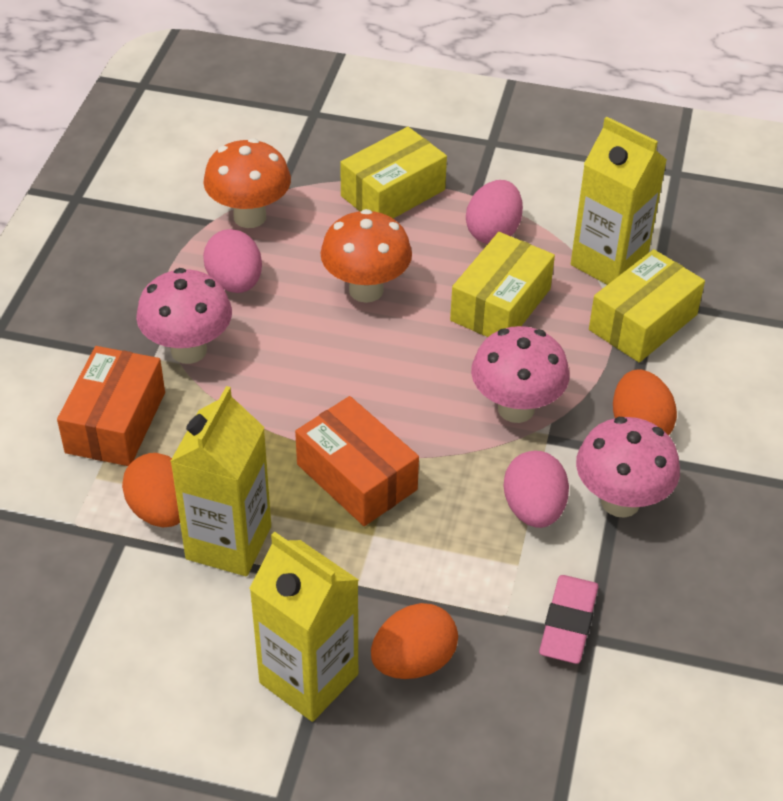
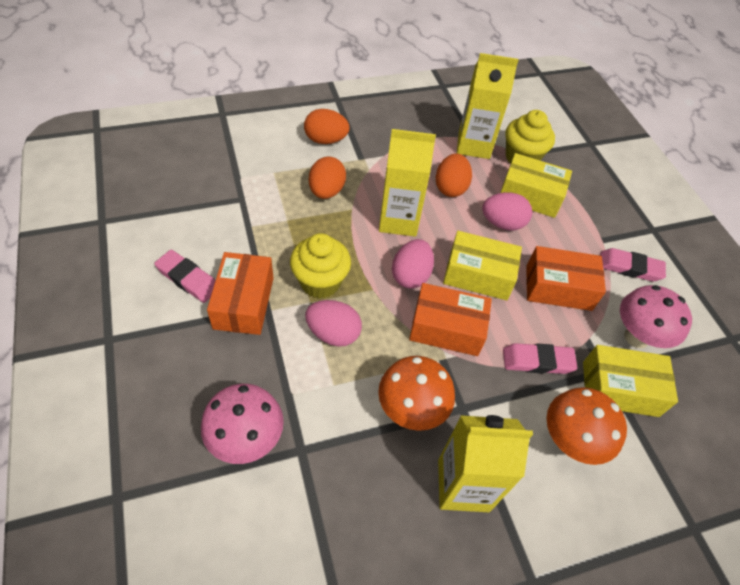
orange box: 2 -> 3
pink eraser: 1 -> 3
pink mushroom: 3 -> 2
yellow cupcake: 0 -> 2

